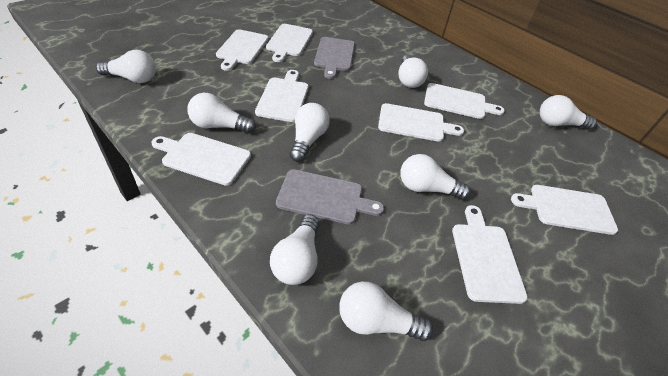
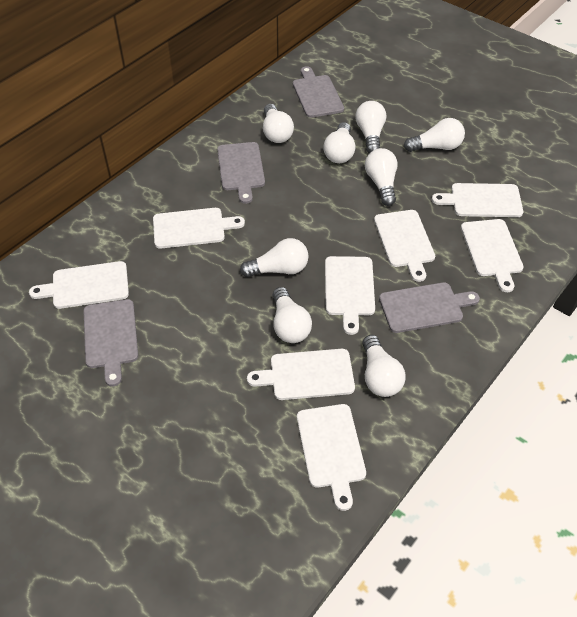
grey cutting board: 2 -> 4

